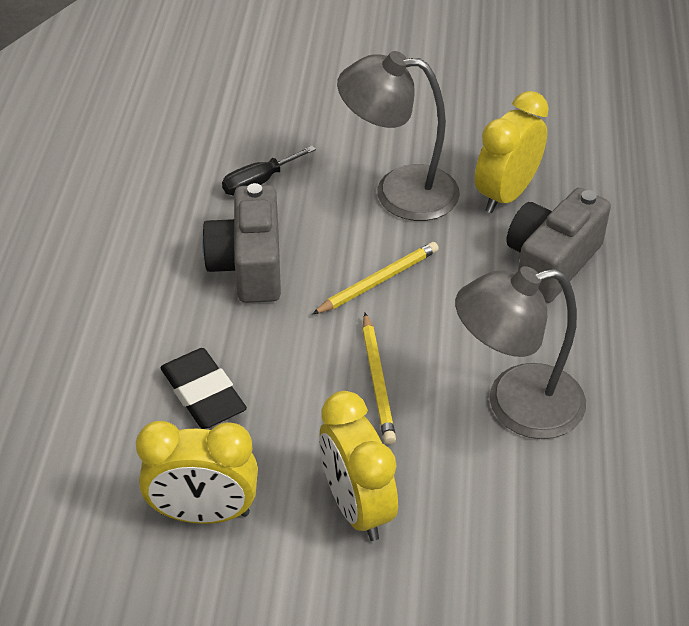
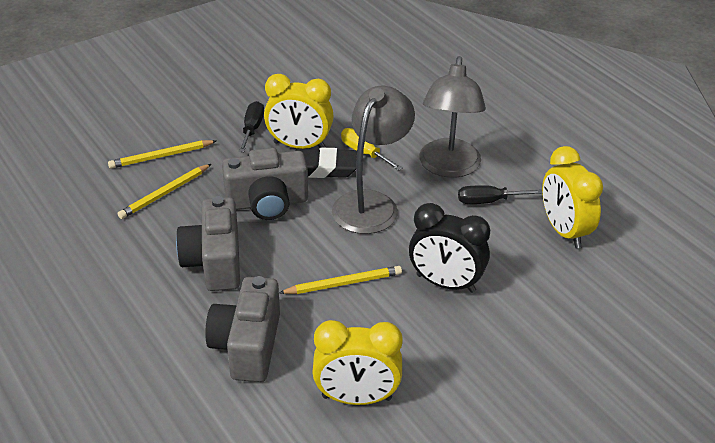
black clock: 0 -> 1
black screwdriver: 1 -> 2
grey camera: 2 -> 3
yellow pencil: 2 -> 3
yellow screwdriver: 0 -> 1

